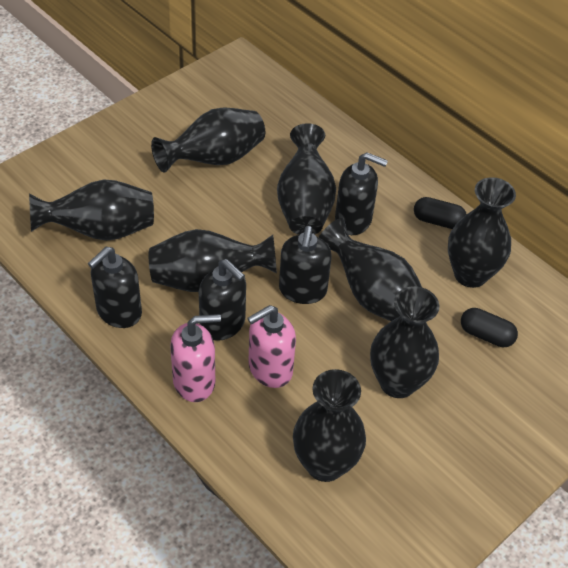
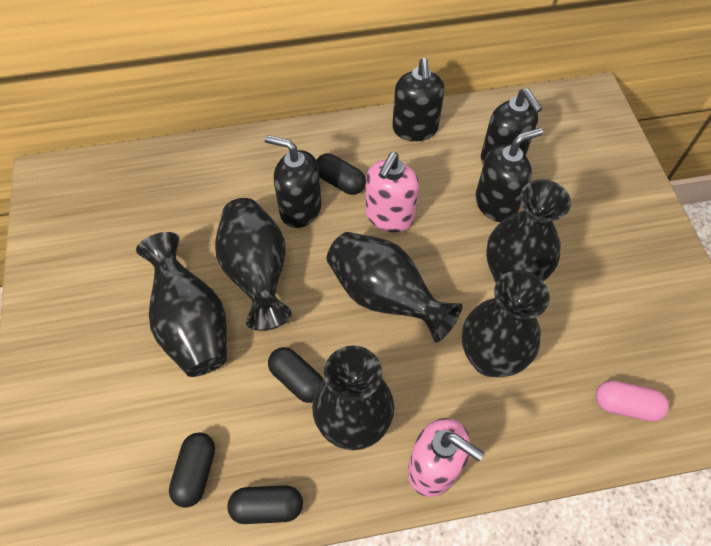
black capsule: 2 -> 4
black vase: 8 -> 6
pink capsule: 0 -> 1

